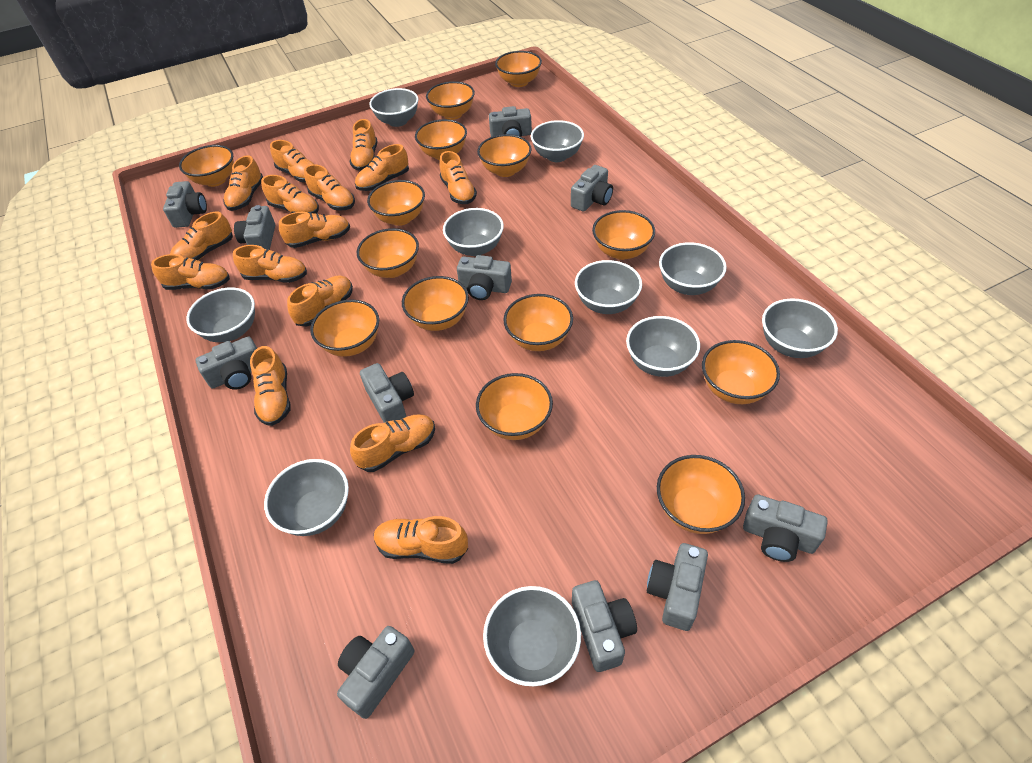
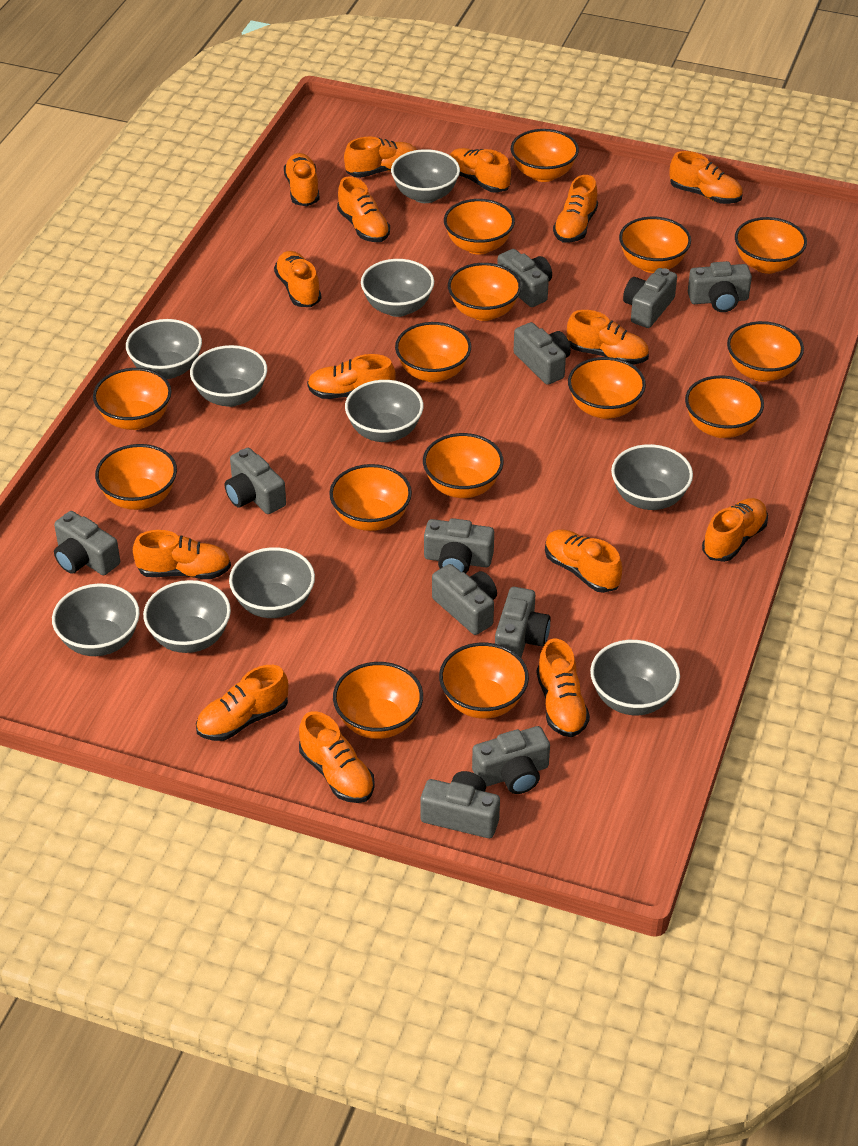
orange bowl: 14 -> 15

